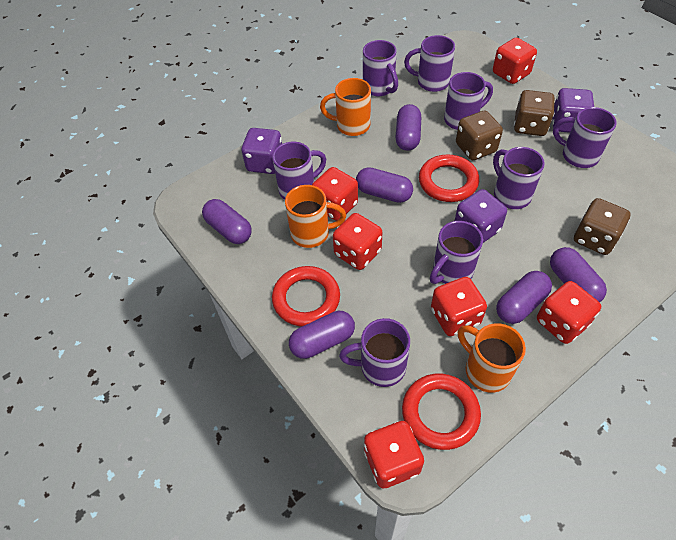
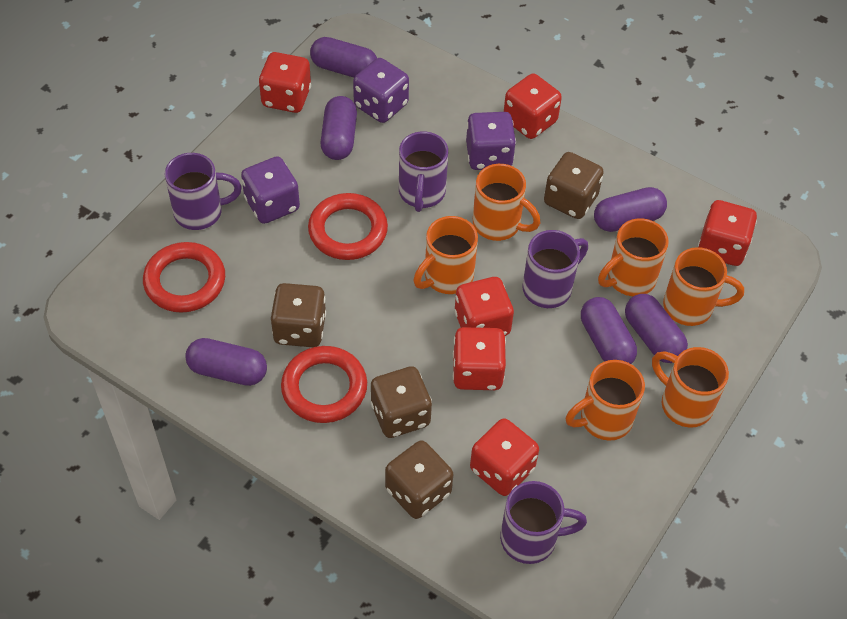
brown dice: 3 -> 4
orange mug: 3 -> 6
purple mug: 8 -> 4

